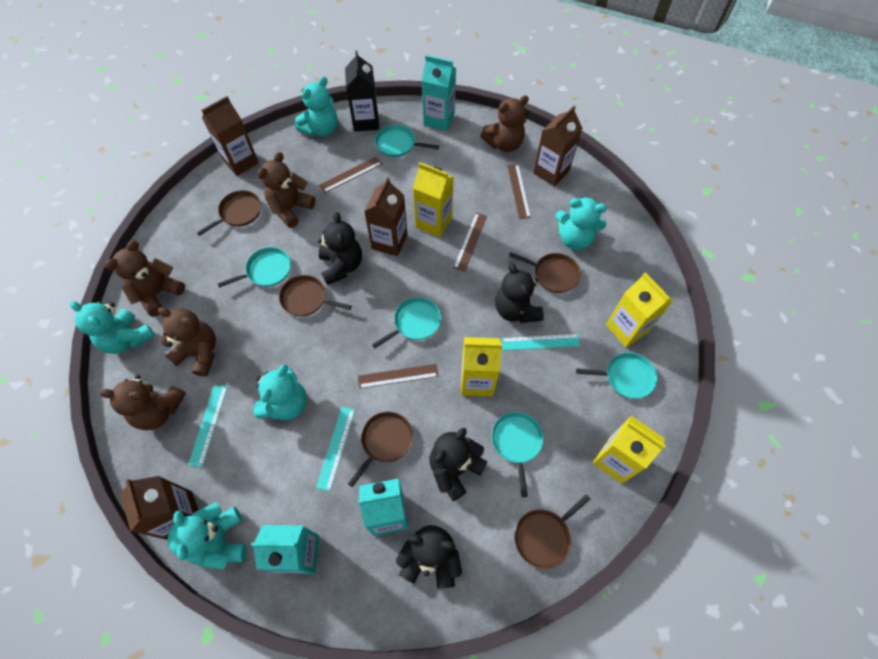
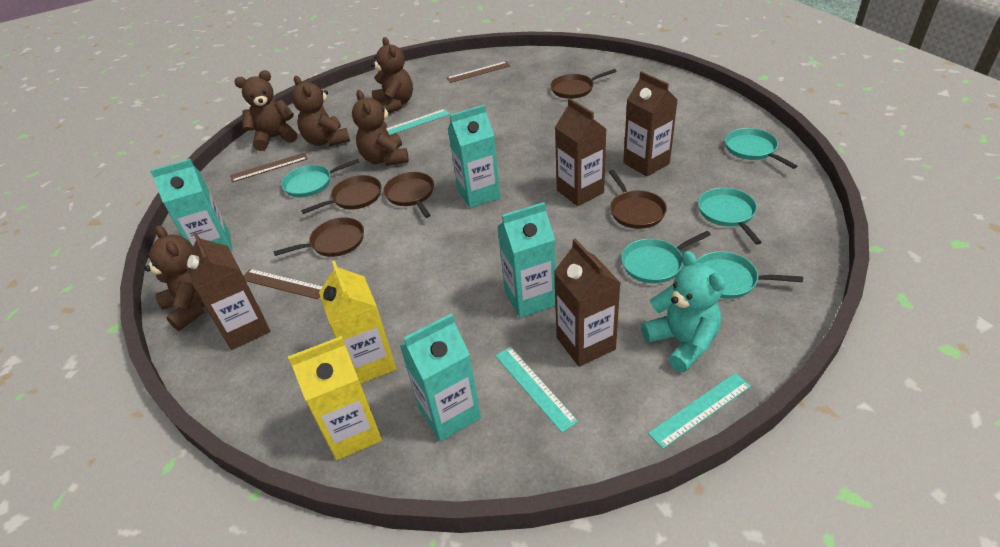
black carton: 1 -> 0
black teddy bear: 4 -> 0
brown ruler: 4 -> 3
turquoise carton: 3 -> 4
turquoise teddy bear: 5 -> 1
yellow carton: 4 -> 2

